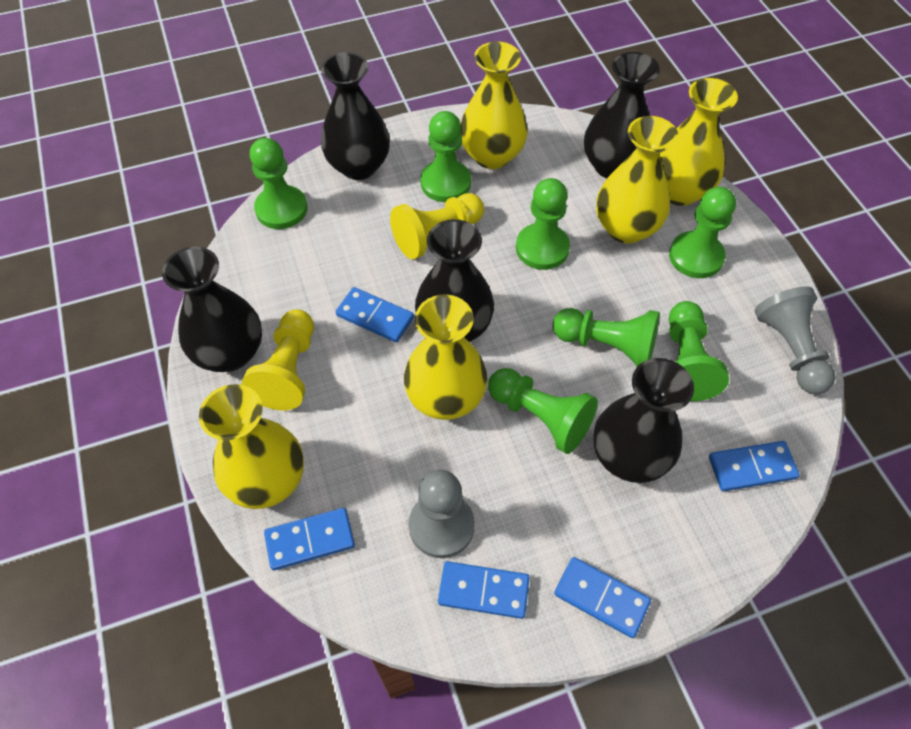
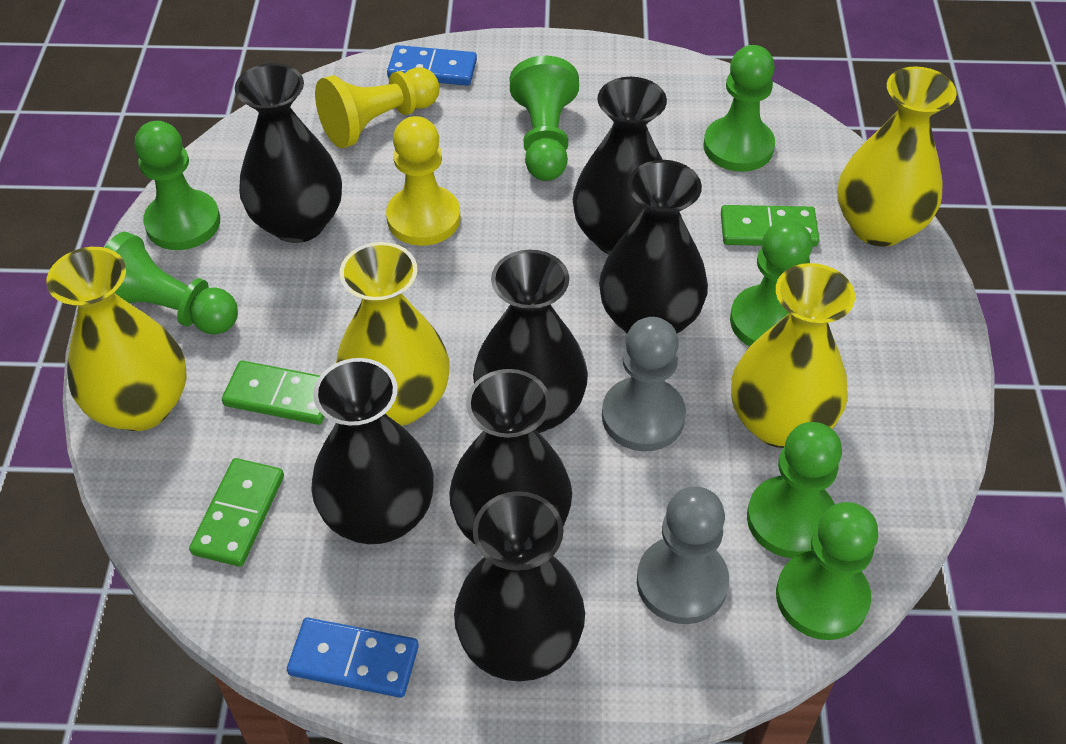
black vase: 5 -> 7
blue domino: 5 -> 2
green domino: 0 -> 3
yellow vase: 5 -> 4

